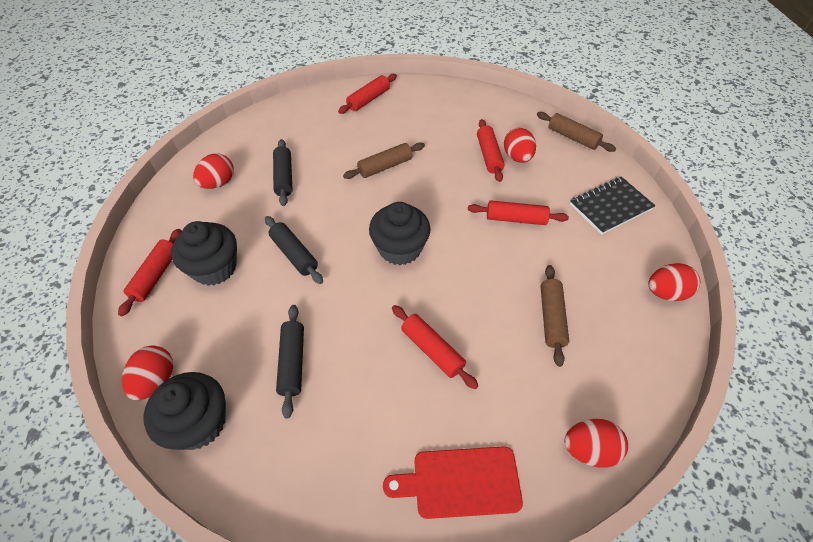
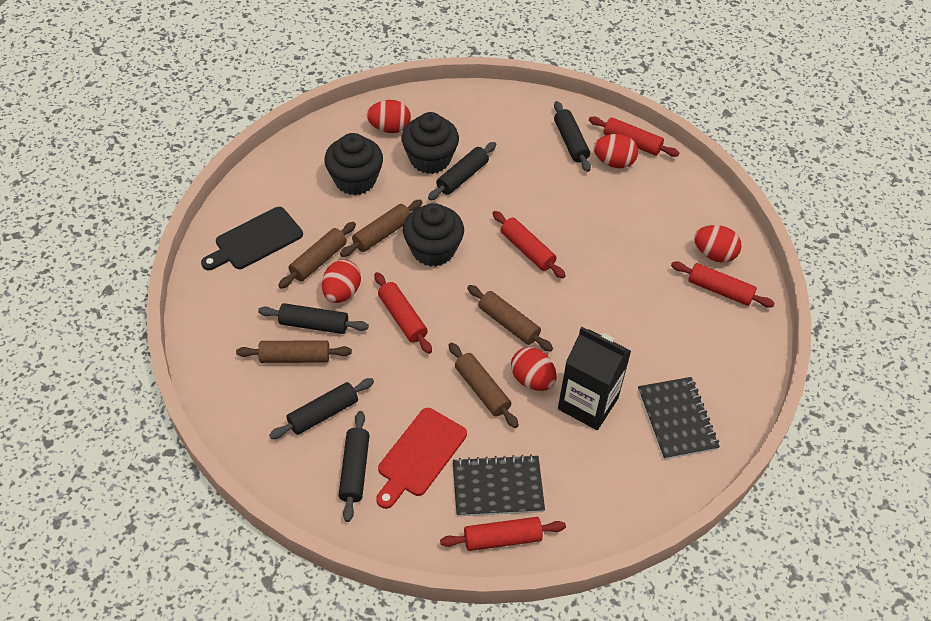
black carton: 0 -> 1
black cutting board: 0 -> 1
black notebook: 1 -> 2
black rolling pin: 3 -> 5
brown rolling pin: 3 -> 5

